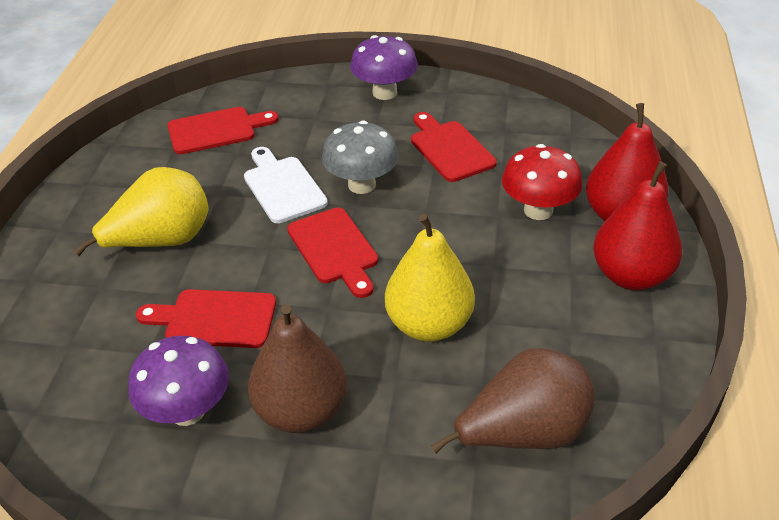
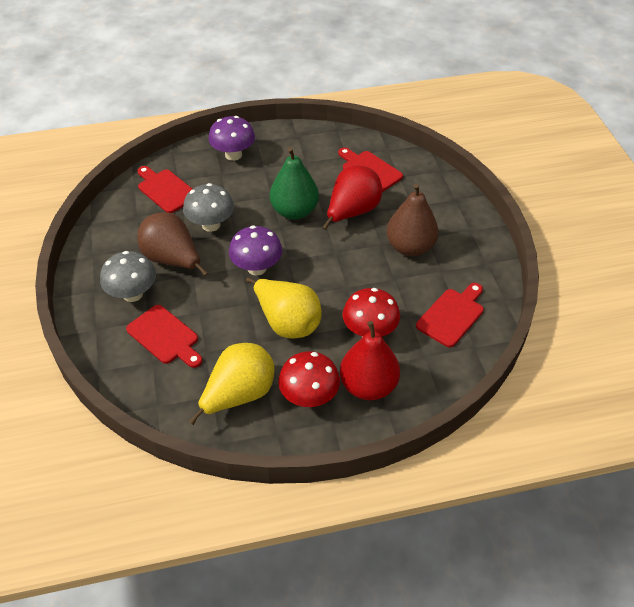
green pear: 0 -> 1
grey mushroom: 1 -> 2
red mushroom: 1 -> 2
white cutting board: 1 -> 0

